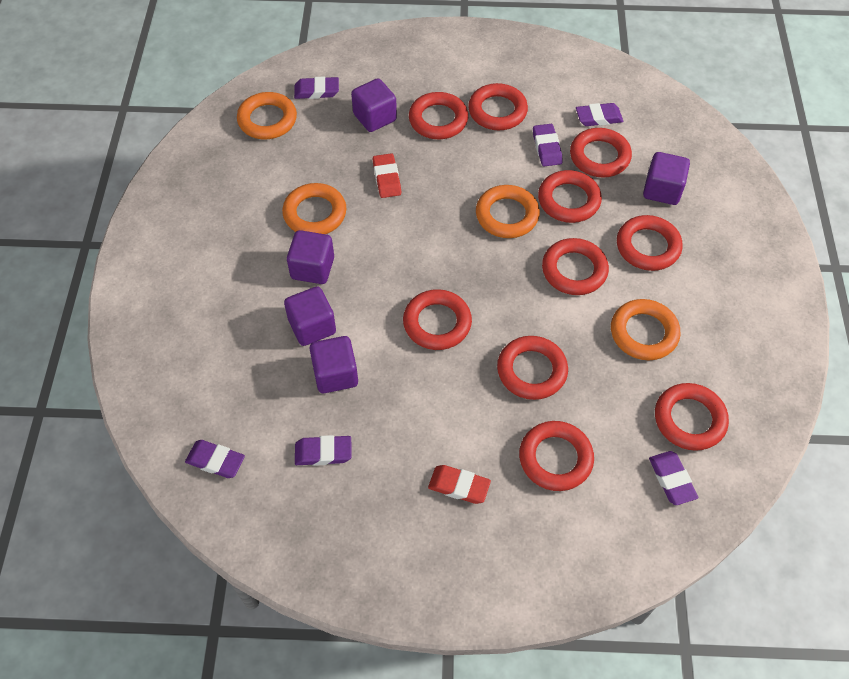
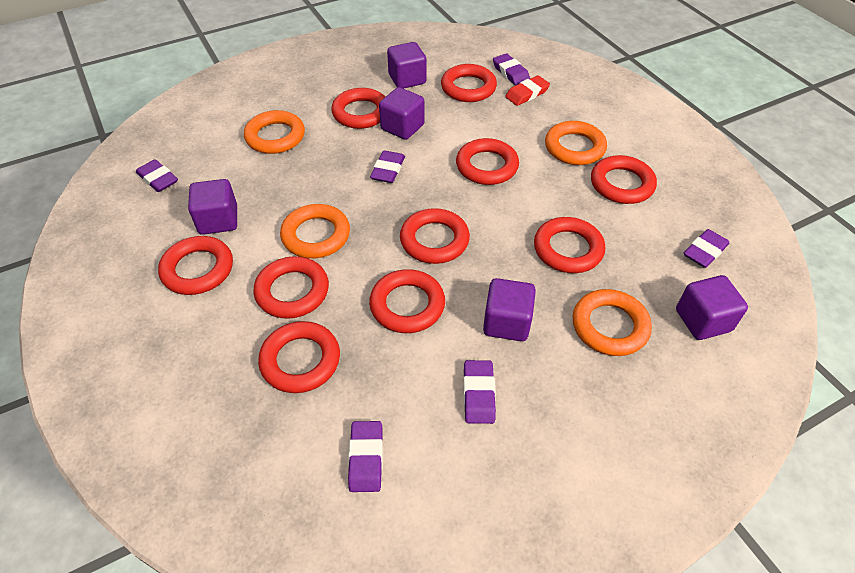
red eraser: 2 -> 1

